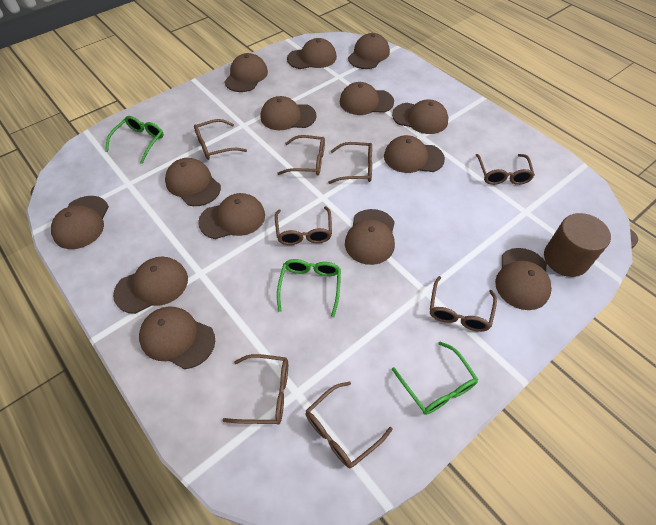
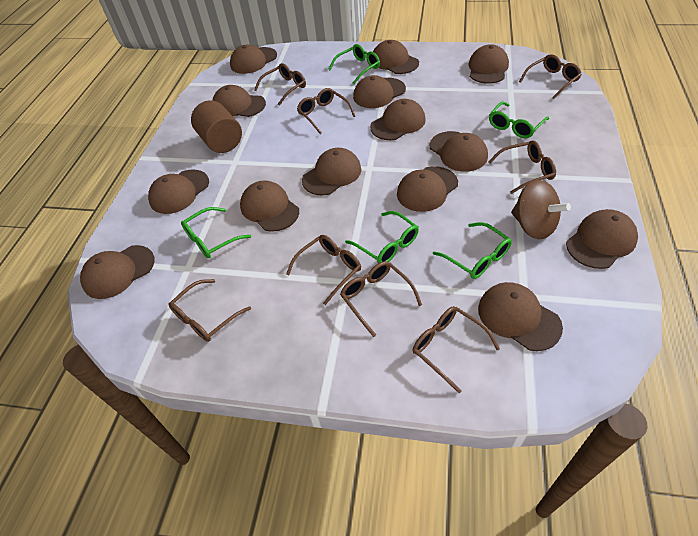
brown spinning top: 0 -> 1
green glasses: 3 -> 5

